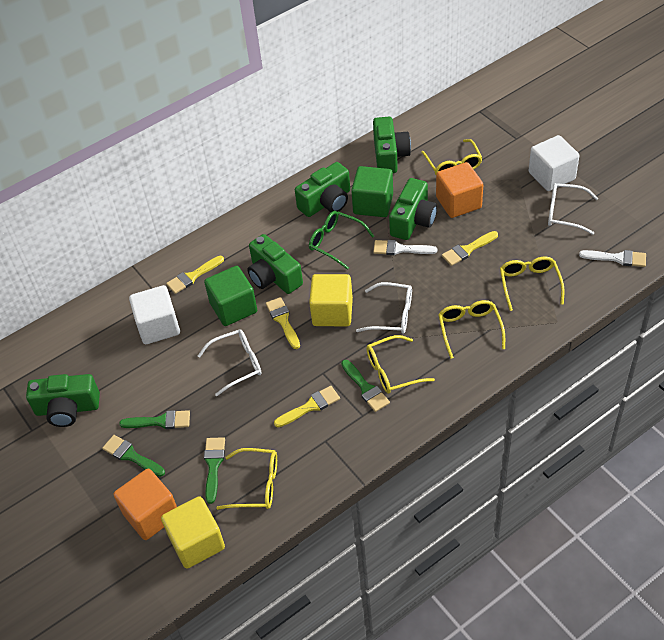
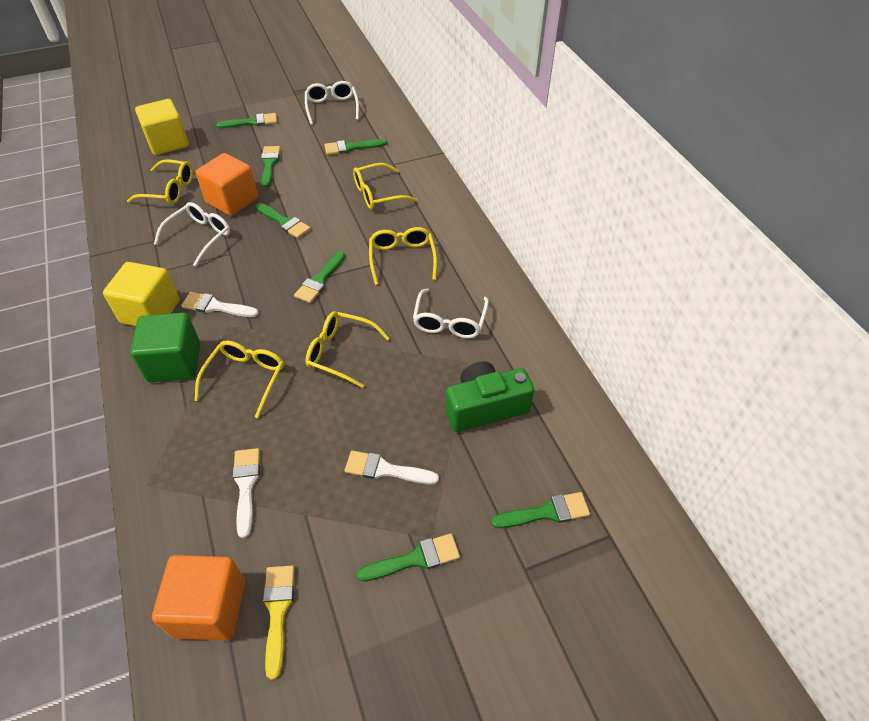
green brush: 4 -> 7
green camera: 5 -> 1
green cube: 2 -> 1
green glasses: 1 -> 0
white brush: 2 -> 3
white cube: 2 -> 0
yellow brush: 4 -> 1

